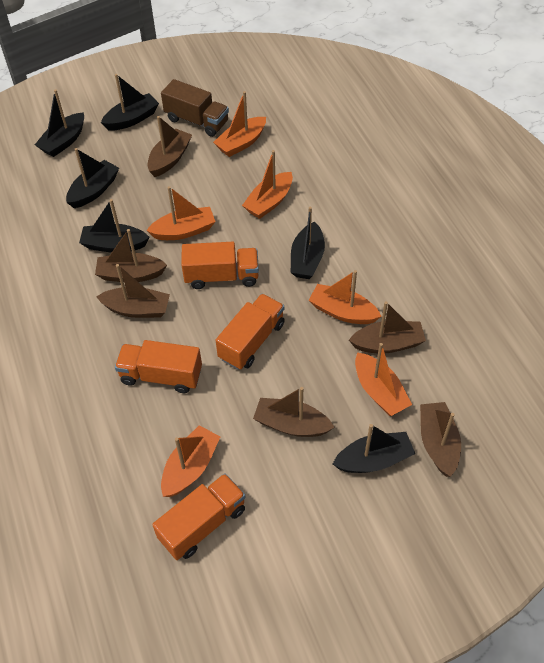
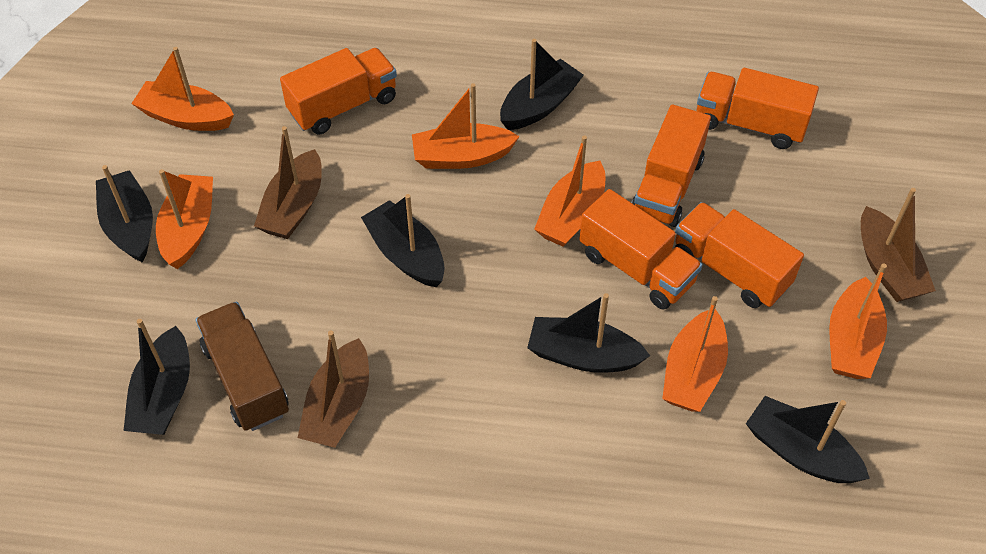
brown boat: 6 -> 3
orange truck: 4 -> 5

